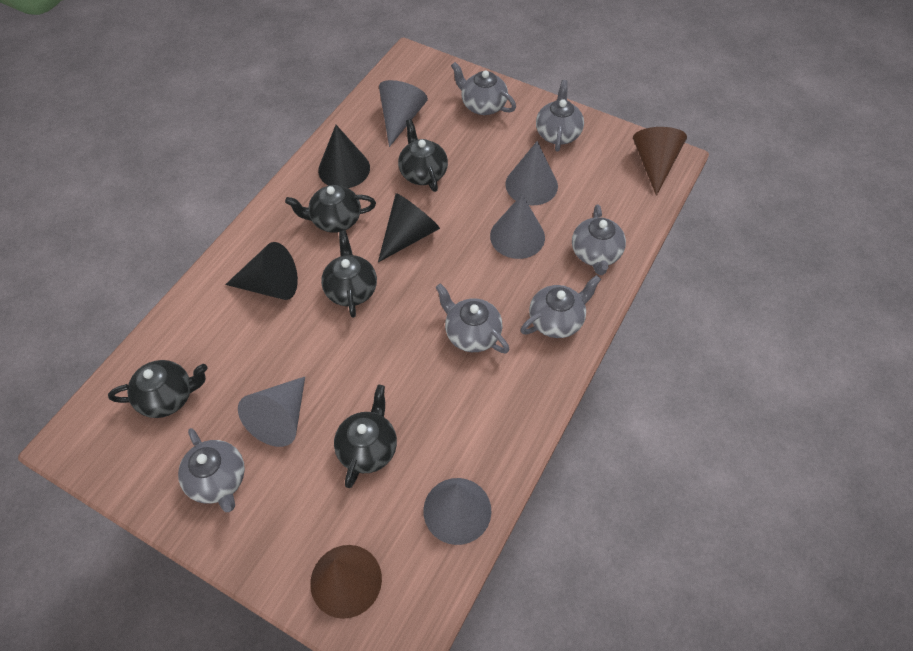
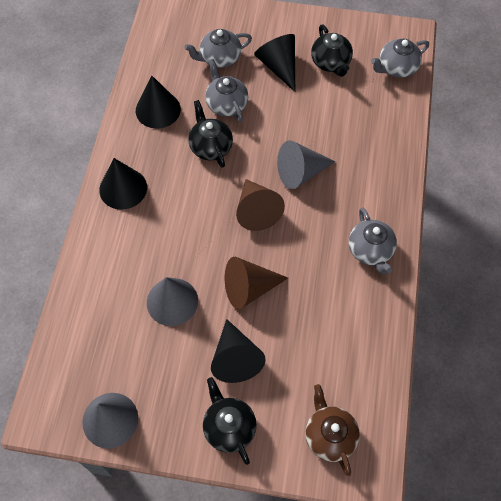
black cone: 3 -> 4
black teapot: 5 -> 3
brown teapot: 0 -> 1
grey cone: 5 -> 3
grey teapot: 6 -> 4

